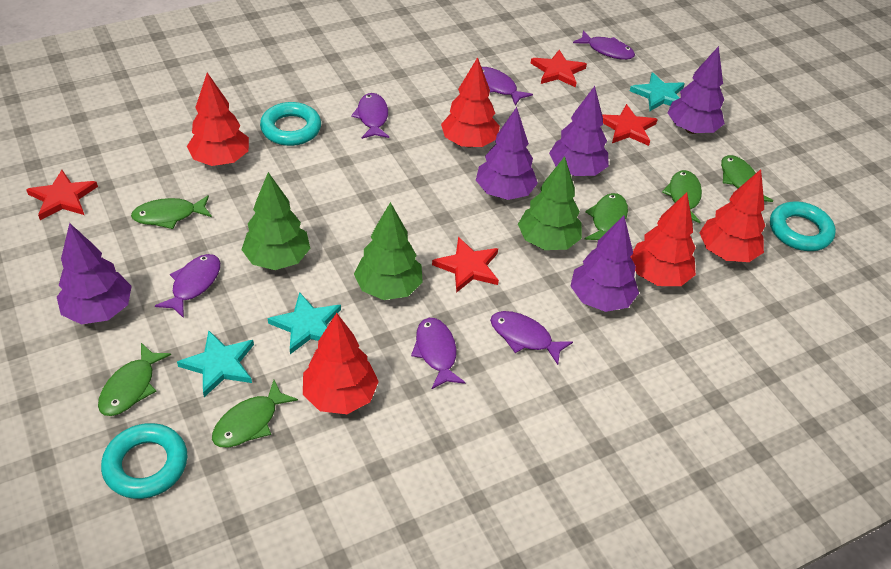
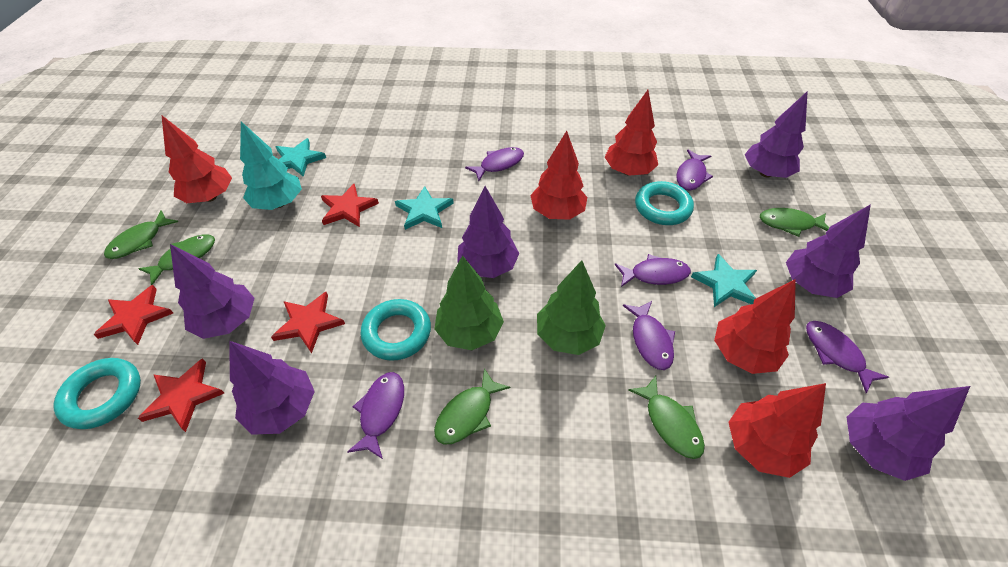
green fish: 6 -> 5
green tree: 3 -> 2
purple tree: 5 -> 6
turquoise tree: 0 -> 1

